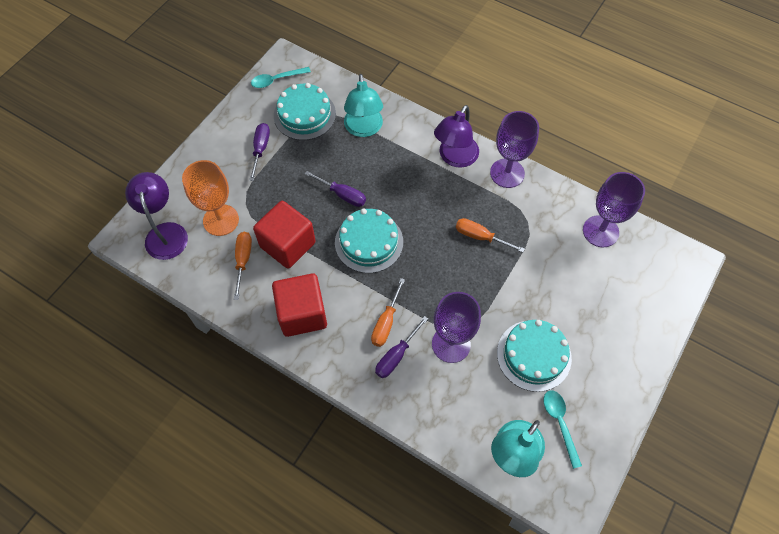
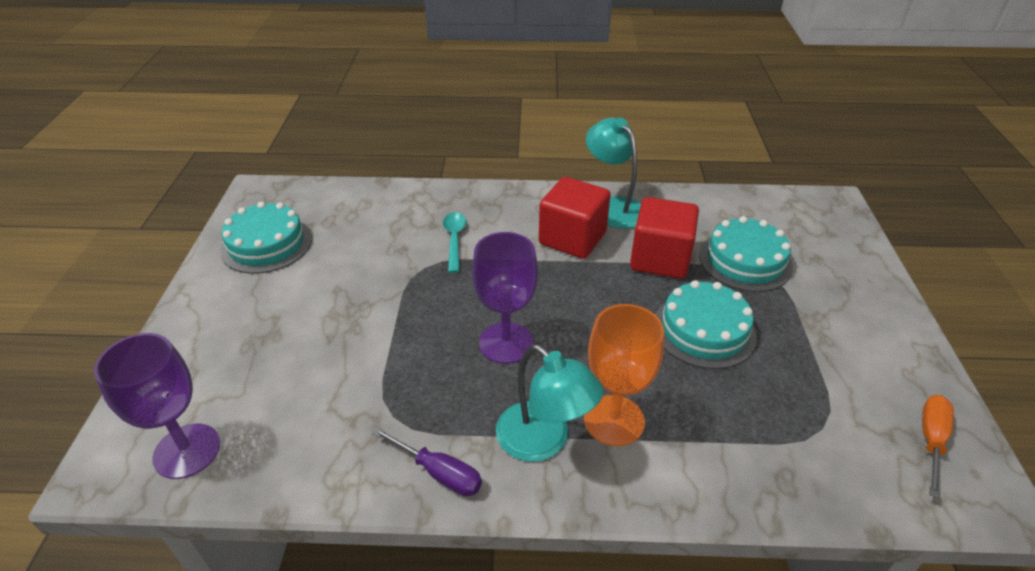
orange screwdriver: 3 -> 1
purple goblet: 3 -> 2
purple lamp: 2 -> 0
purple screwdriver: 3 -> 1
turquoise spoon: 2 -> 1

